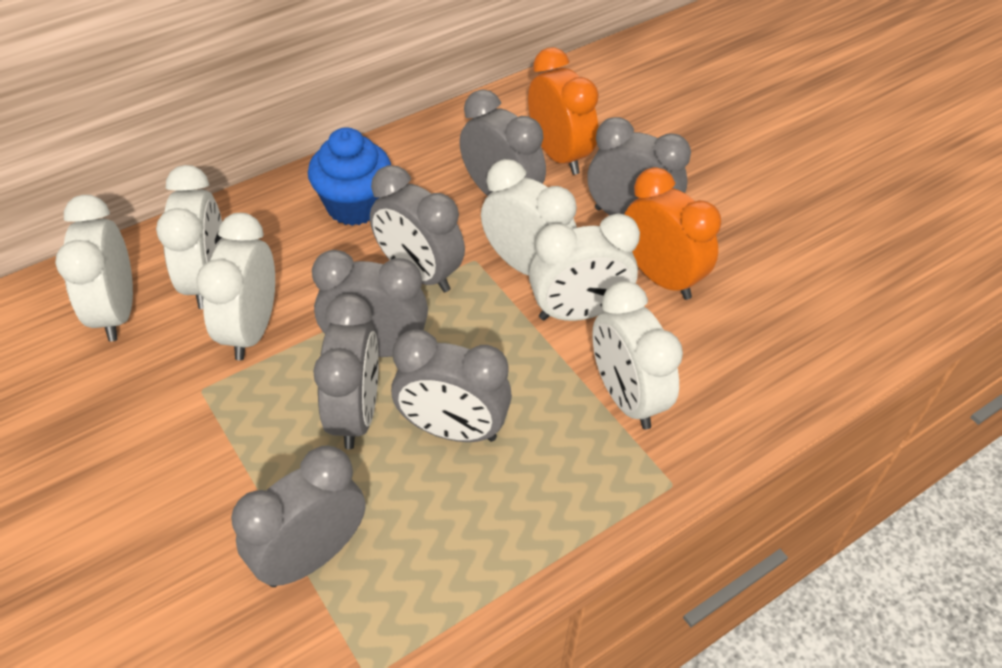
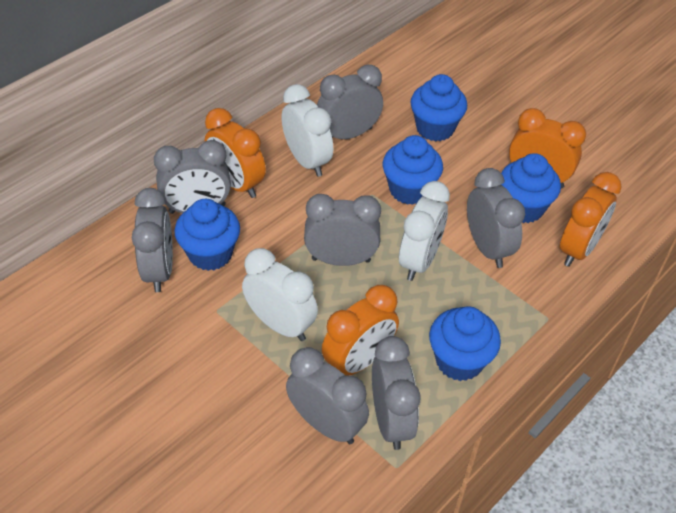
blue cupcake: 1 -> 5
orange clock: 2 -> 4
white clock: 6 -> 3

